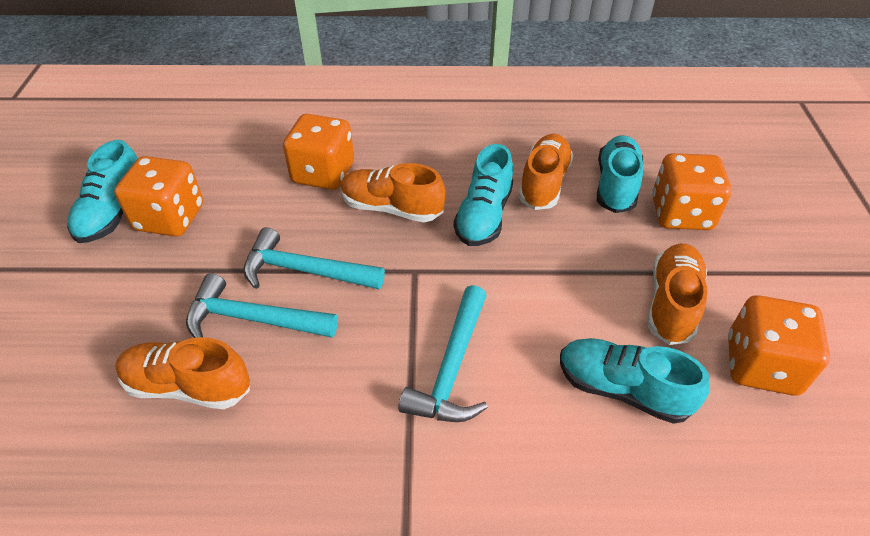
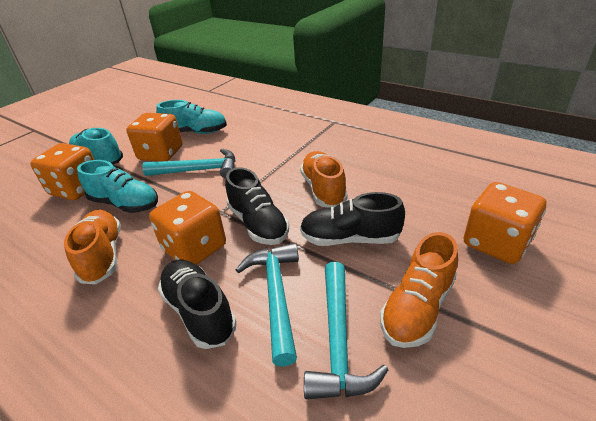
black shoe: 0 -> 3
orange shoe: 4 -> 3
turquoise shoe: 4 -> 3

